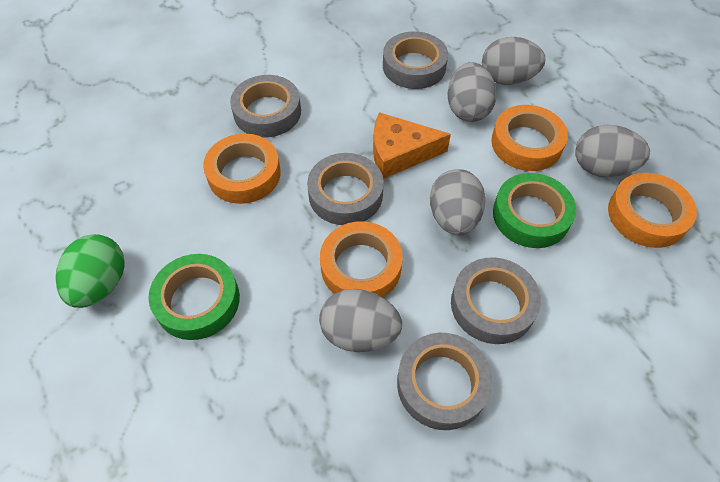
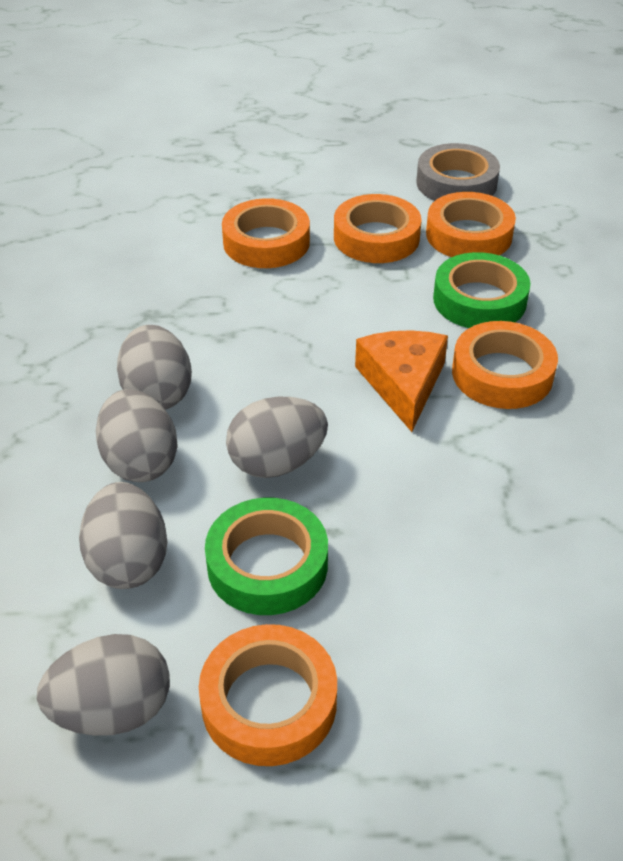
green egg: 1 -> 0
grey tape: 5 -> 1
orange tape: 4 -> 5

